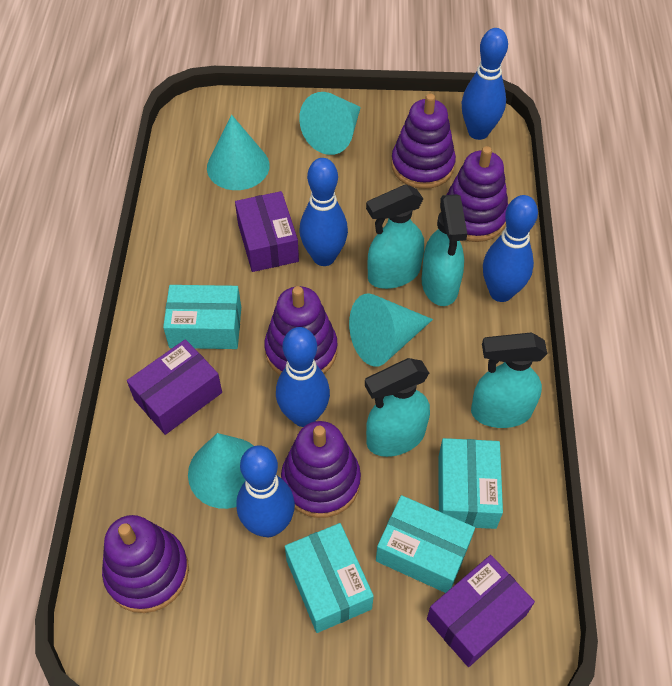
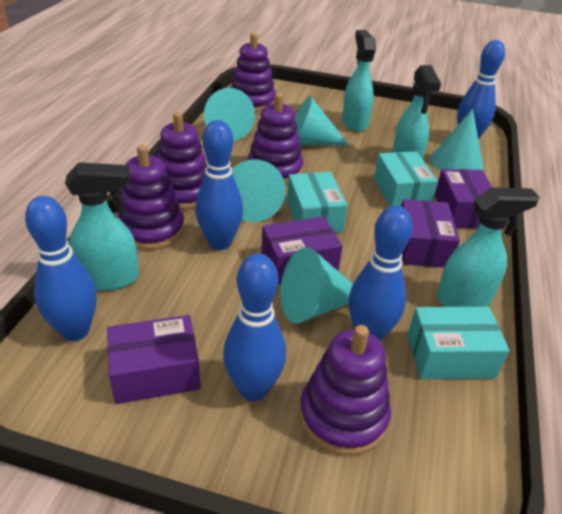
purple box: 3 -> 4
turquoise box: 4 -> 3
turquoise cone: 4 -> 5

